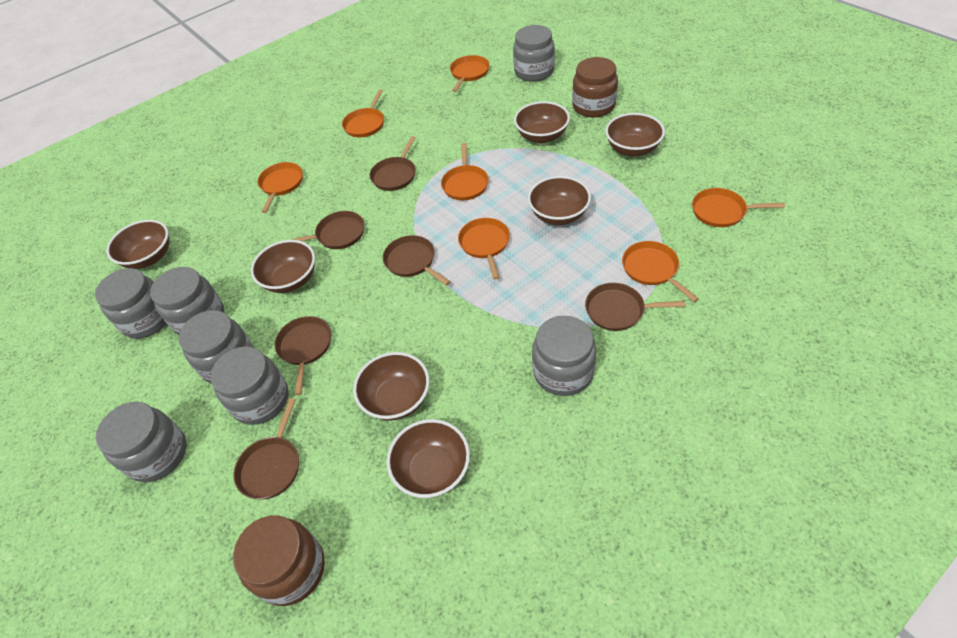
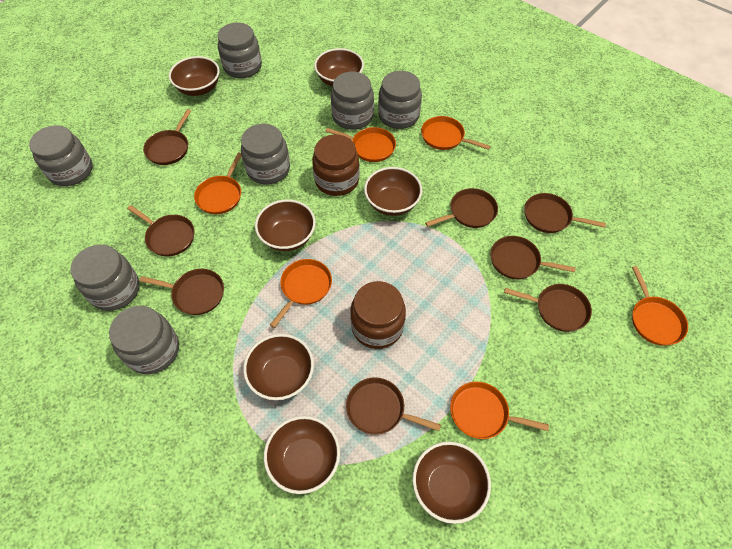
brown pan: 6 -> 8
orange pan: 7 -> 6

